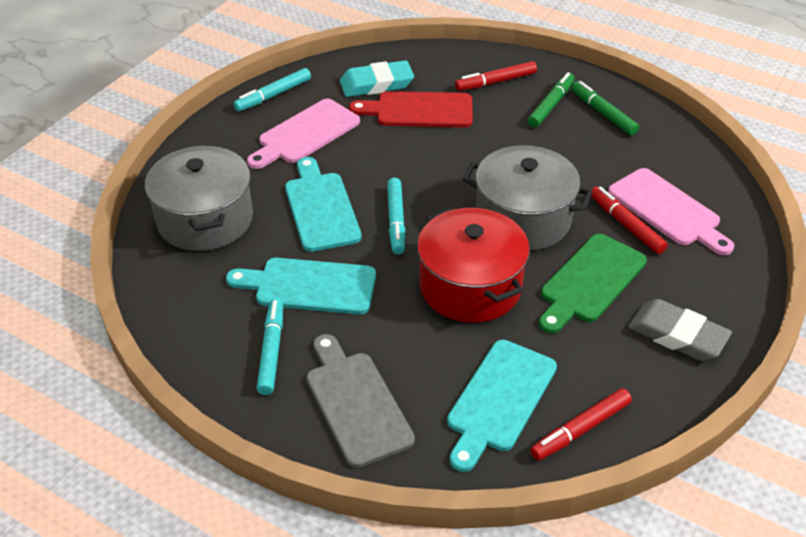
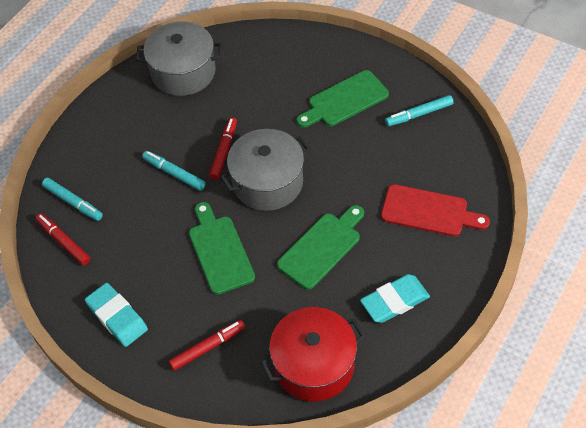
green cutting board: 1 -> 3
green marker: 2 -> 0
grey cutting board: 1 -> 0
grey eraser: 1 -> 0
pink cutting board: 2 -> 0
turquoise cutting board: 3 -> 0
turquoise eraser: 1 -> 2

